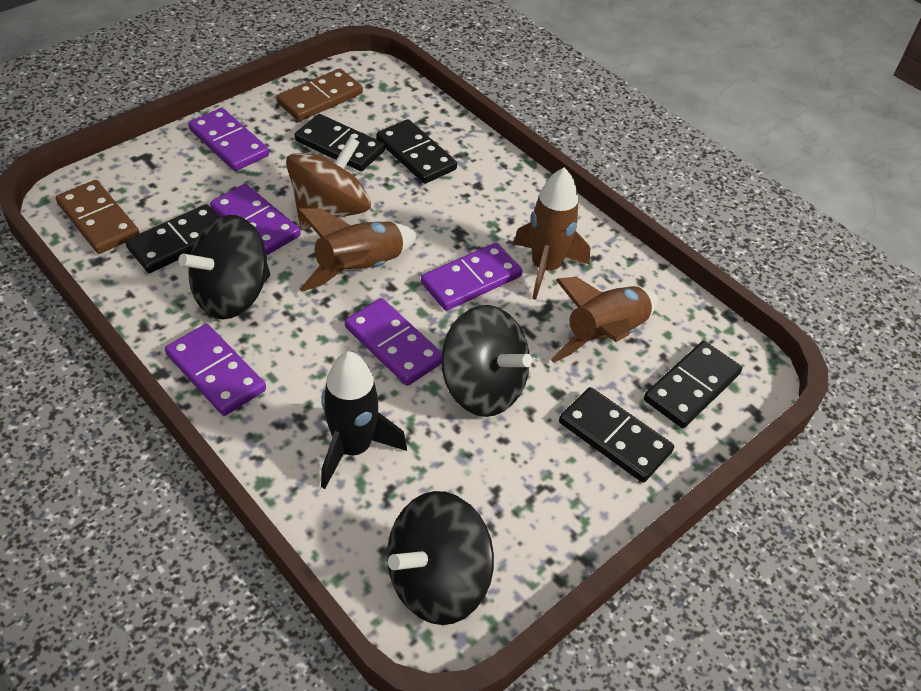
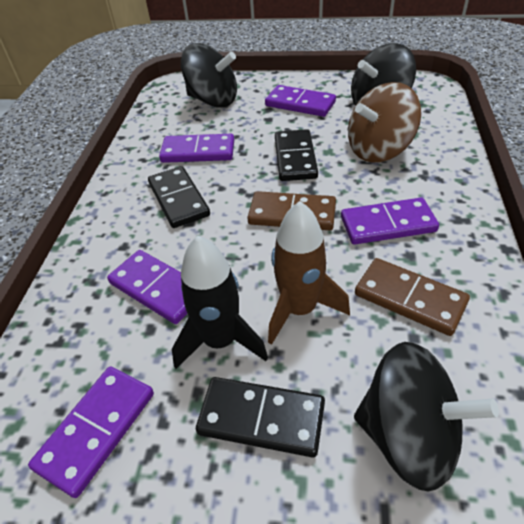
black domino: 5 -> 3
brown rocket: 3 -> 1

